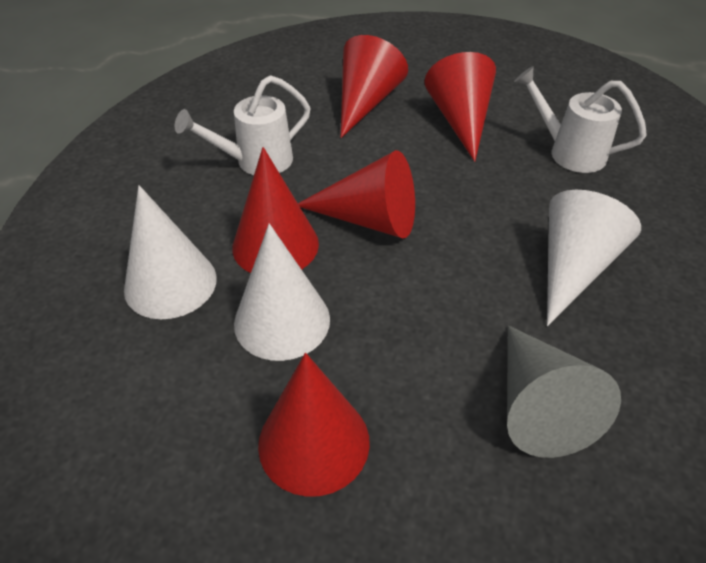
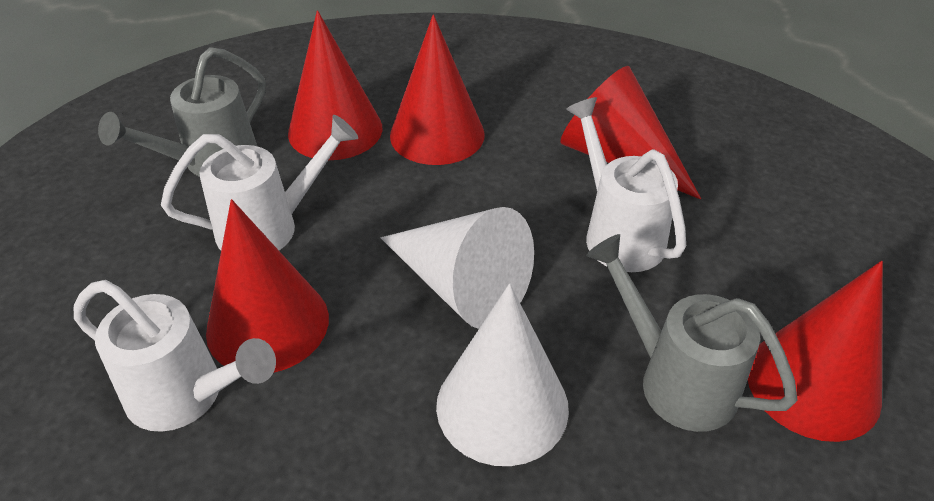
grey cone: 1 -> 0
grey watering can: 0 -> 2
white cone: 3 -> 2
white watering can: 2 -> 3

